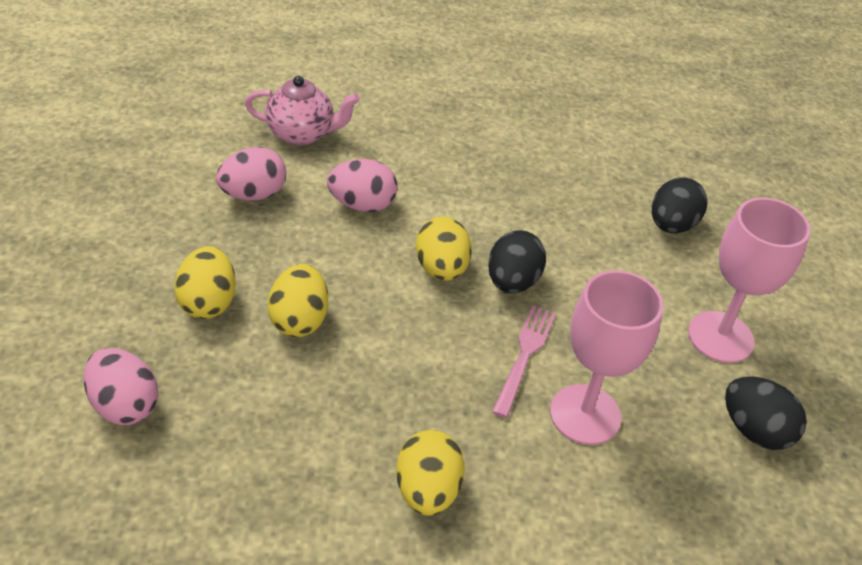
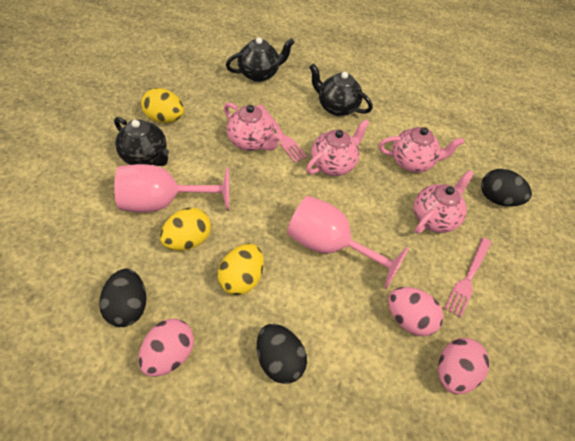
black teapot: 0 -> 3
pink fork: 1 -> 2
pink teapot: 1 -> 4
yellow egg: 4 -> 3

